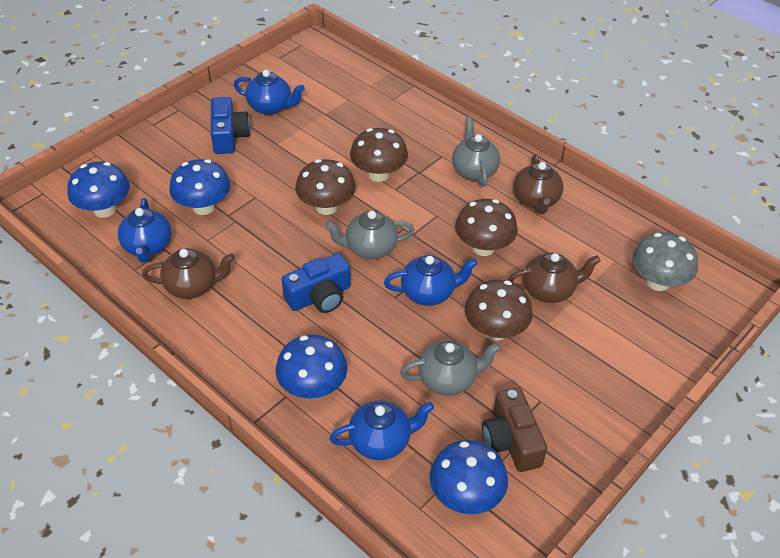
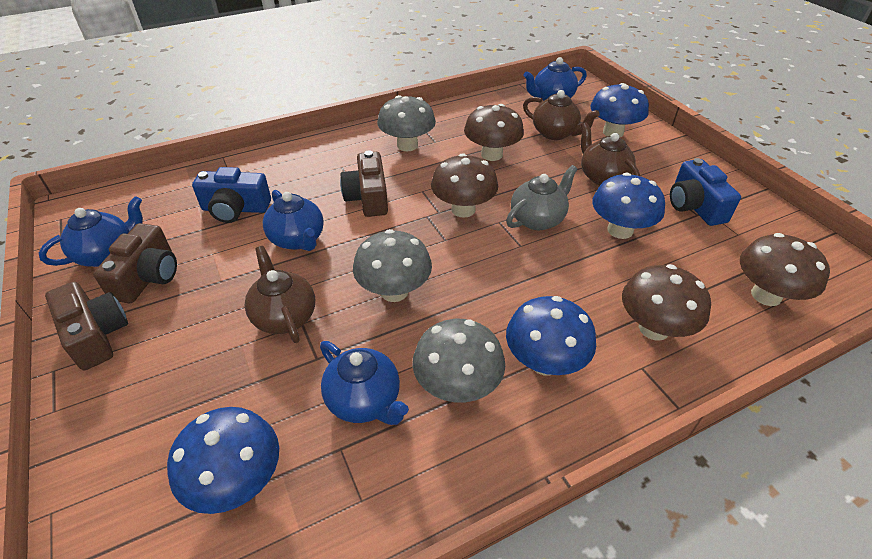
brown camera: 1 -> 3
grey mushroom: 1 -> 3
grey teapot: 3 -> 1

